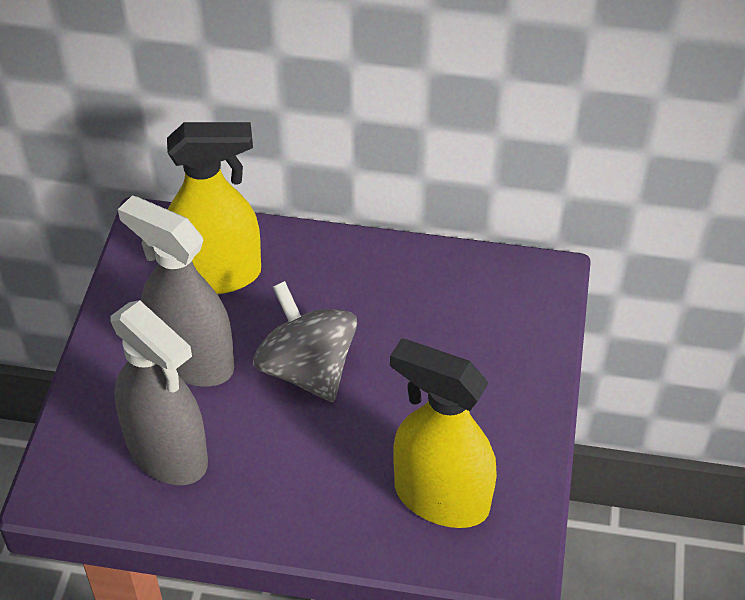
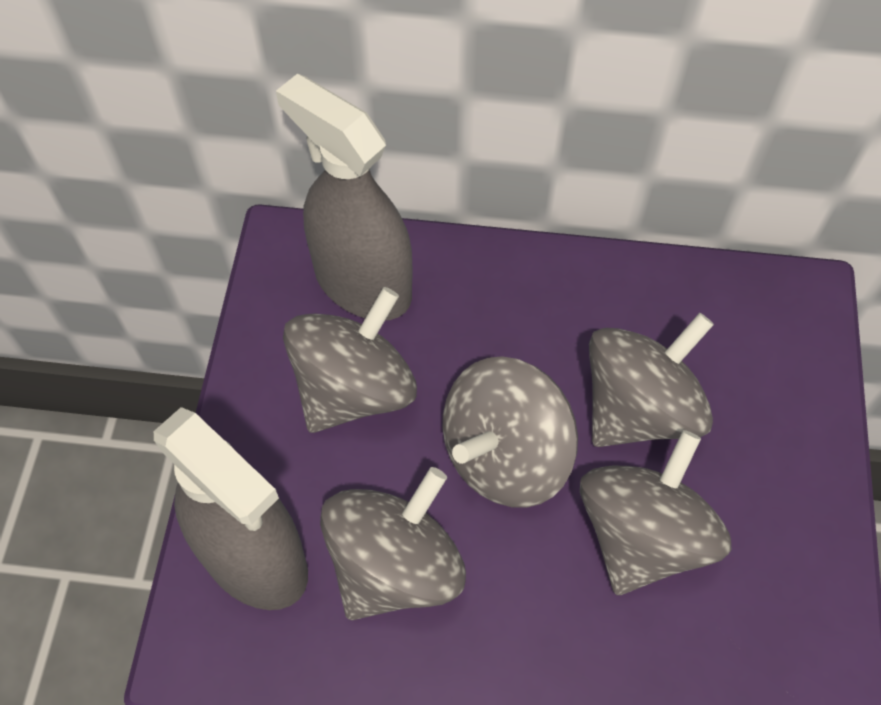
grey spinning top: 1 -> 5
yellow spray bottle: 2 -> 0

